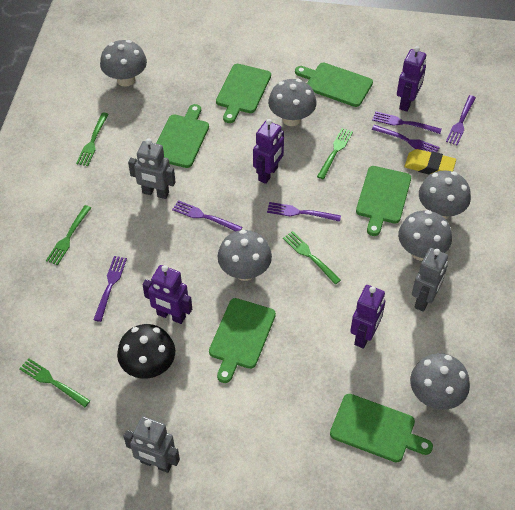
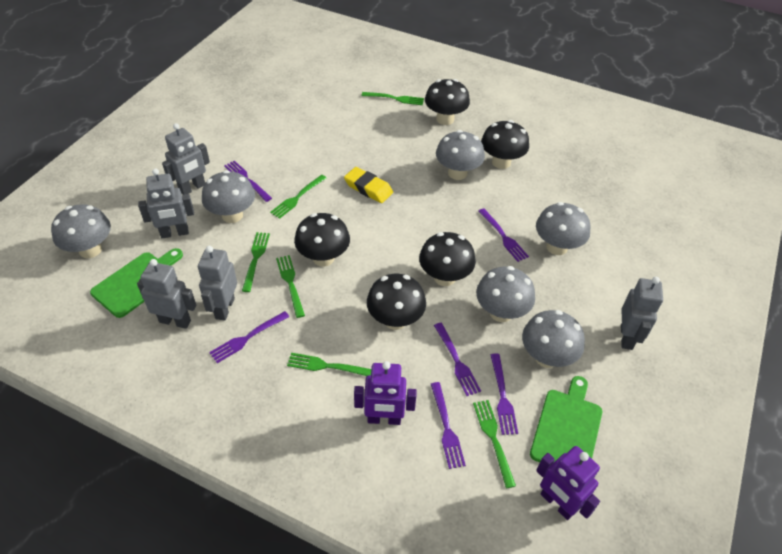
black mushroom: 1 -> 5
green cutting board: 6 -> 2
green fork: 5 -> 6
grey robot: 3 -> 5
purple robot: 4 -> 2

